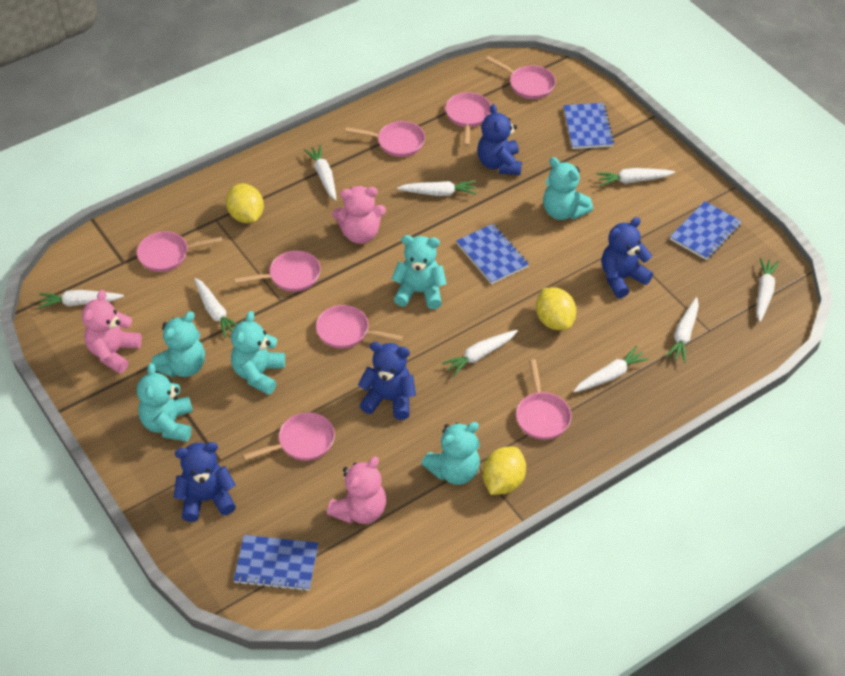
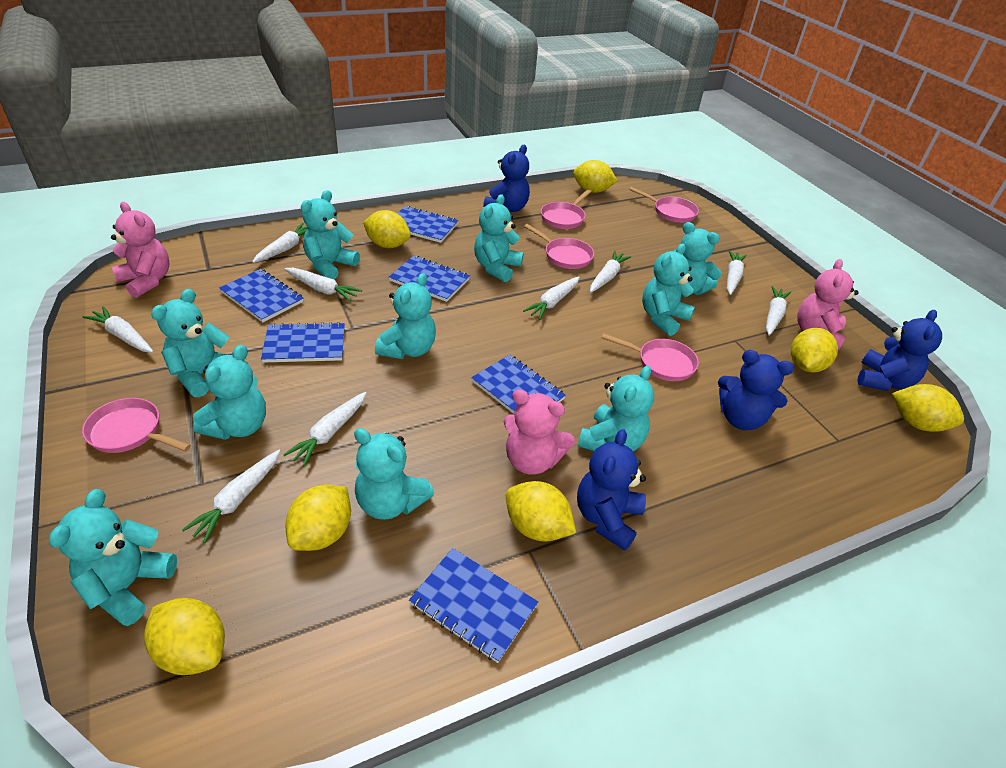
blue notebook: 4 -> 6
pink pan: 8 -> 5
turquoise teddy bear: 6 -> 10
yellow lemon: 3 -> 7

